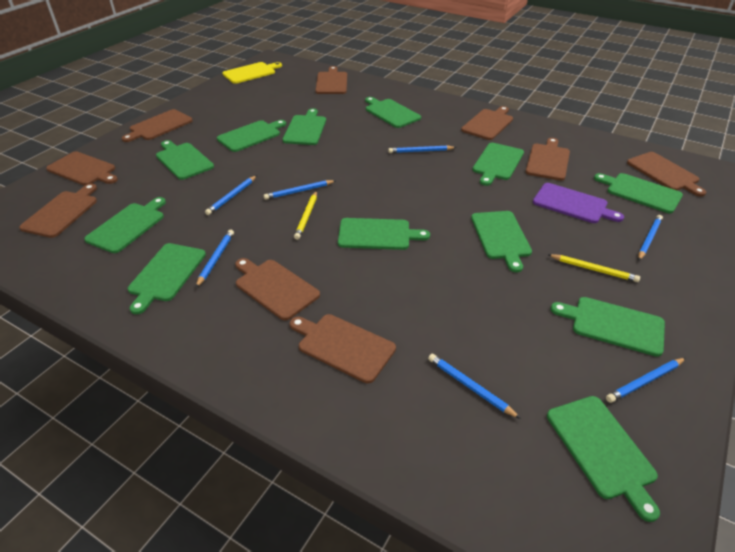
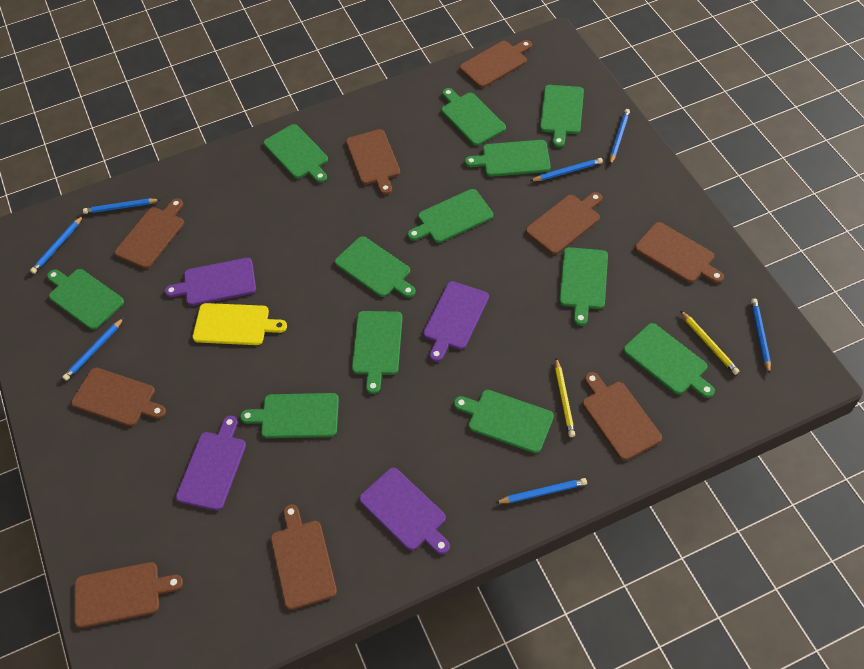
purple cutting board: 1 -> 4

